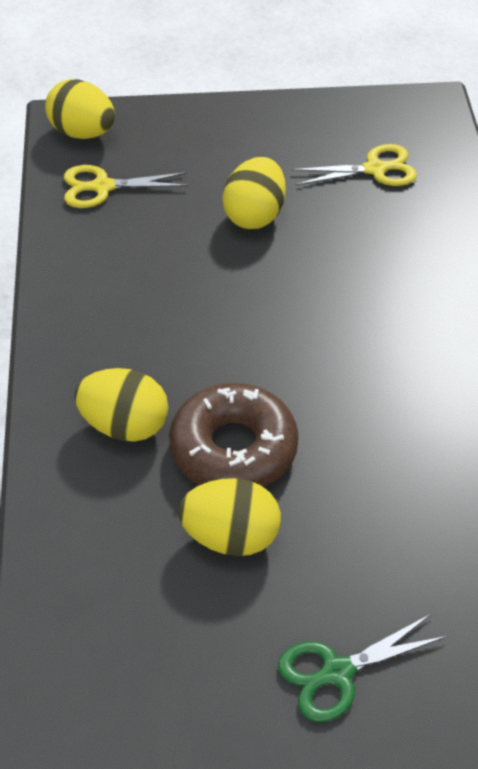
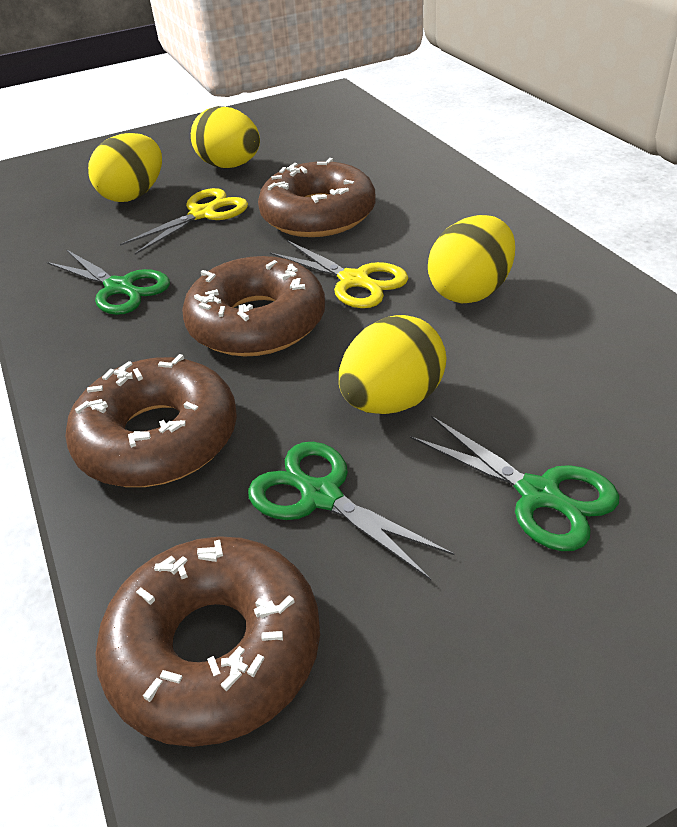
brown donut: 1 -> 4
green scissors: 1 -> 3

